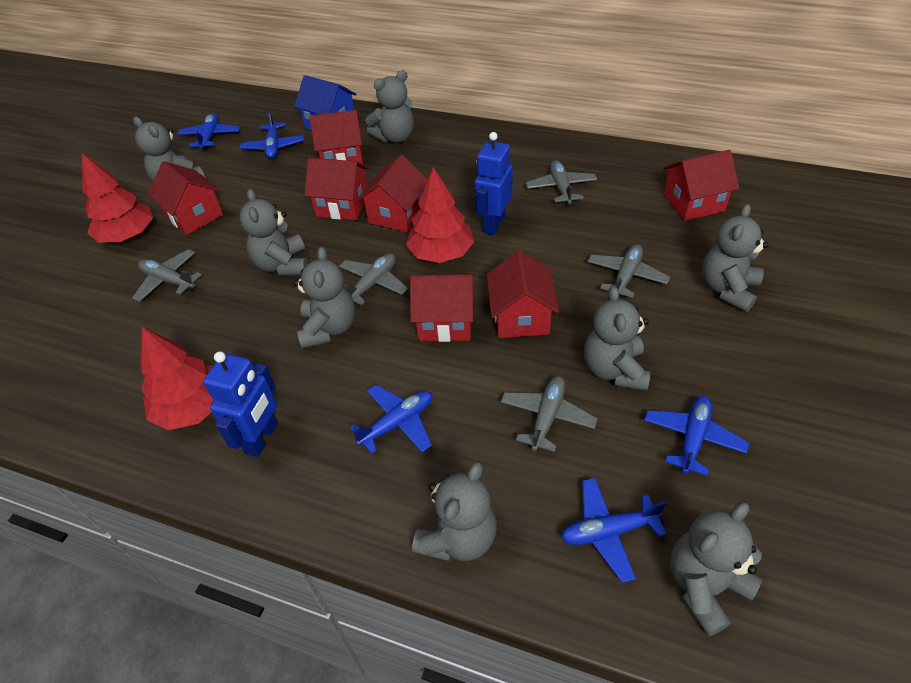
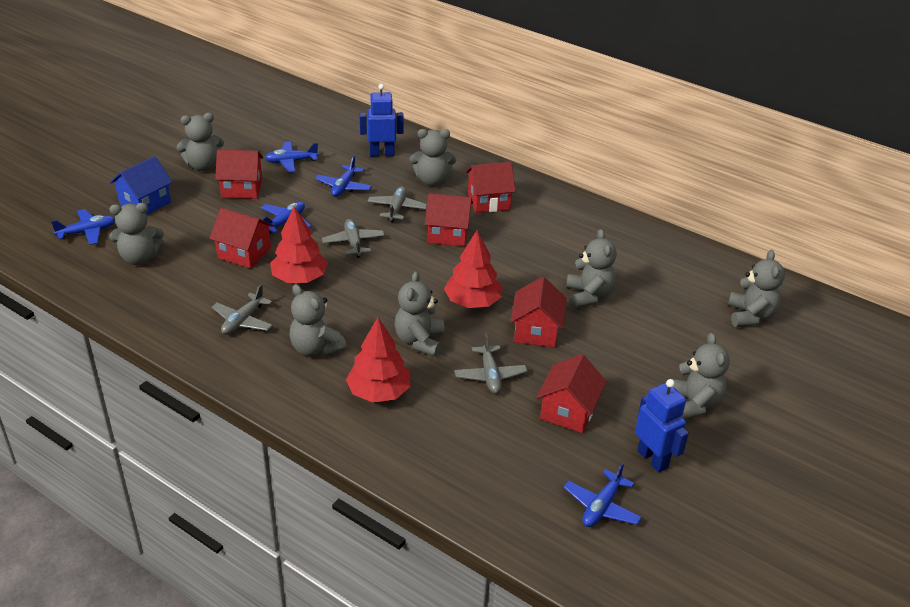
grey plane: 5 -> 4
red house: 7 -> 6

